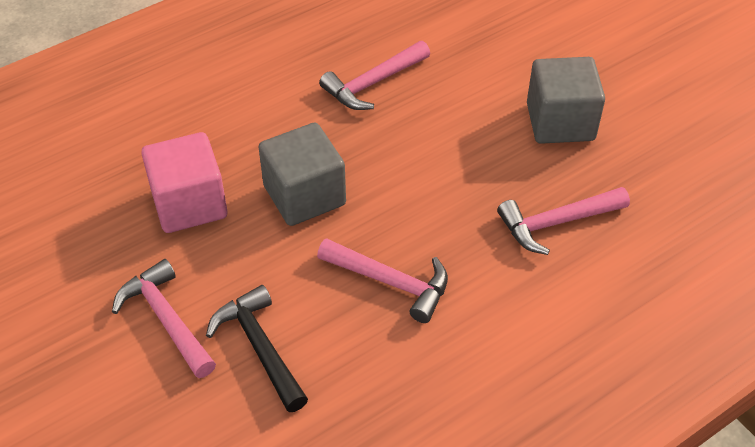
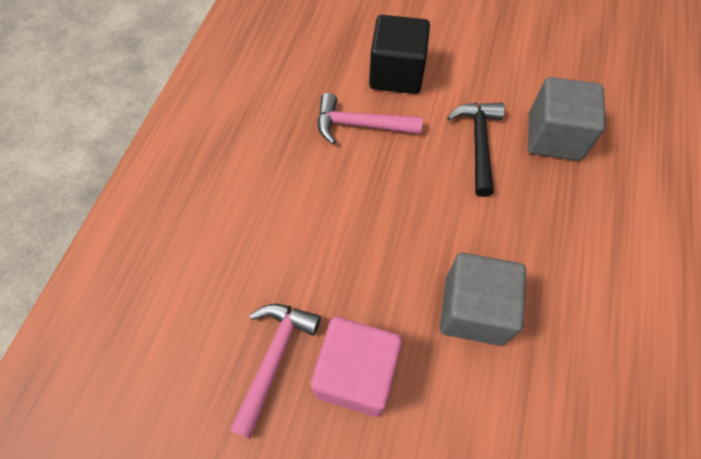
black cube: 0 -> 1
pink hammer: 4 -> 2

